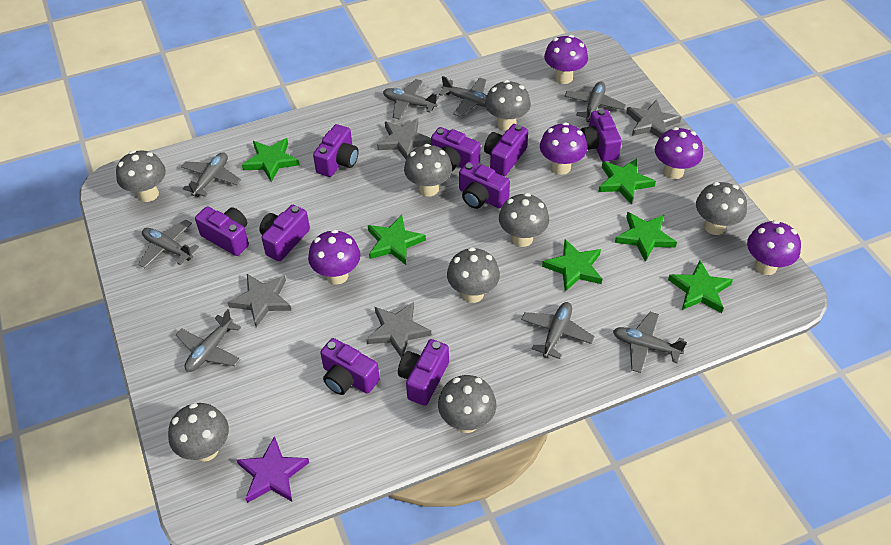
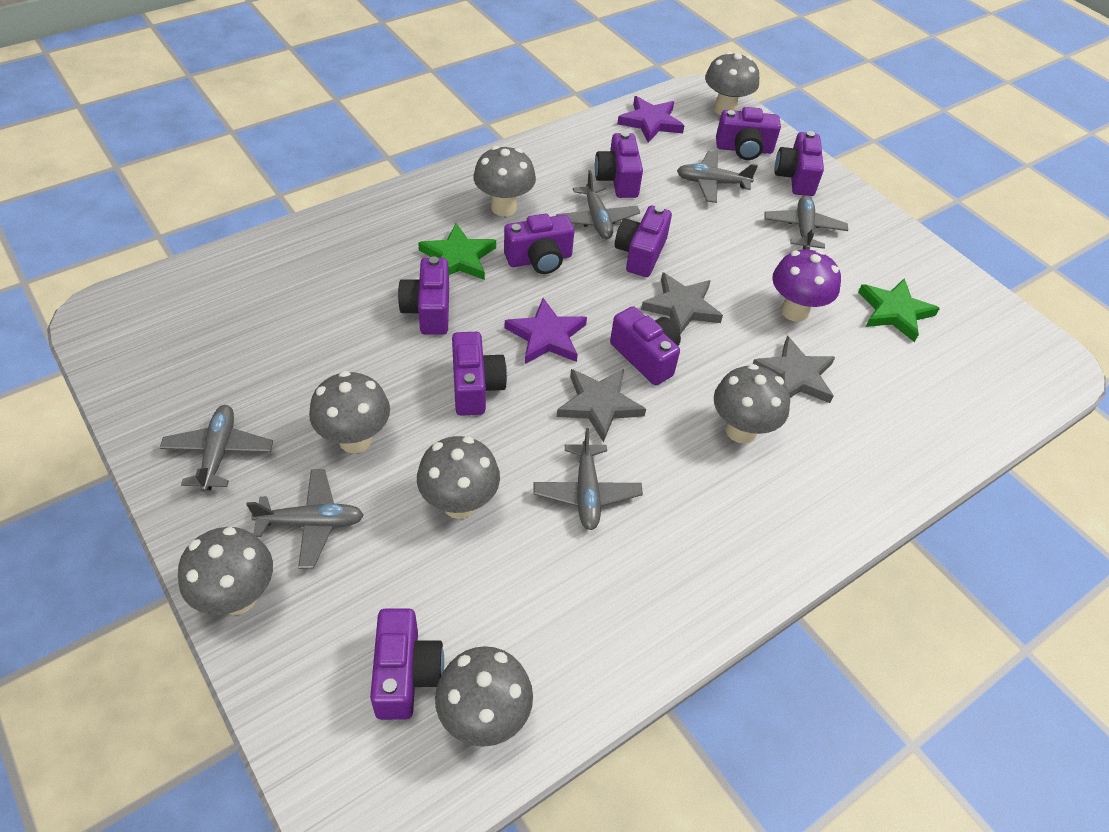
green star: 6 -> 2
grey mushroom: 8 -> 7
grey plane: 8 -> 6
grey star: 4 -> 3
purple mushroom: 5 -> 1
purple star: 1 -> 2

